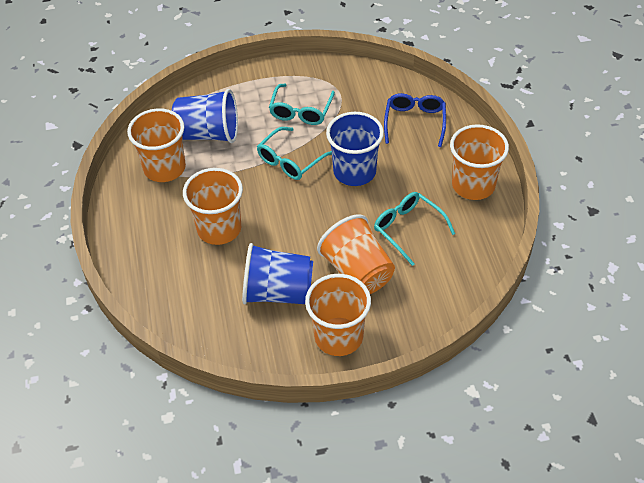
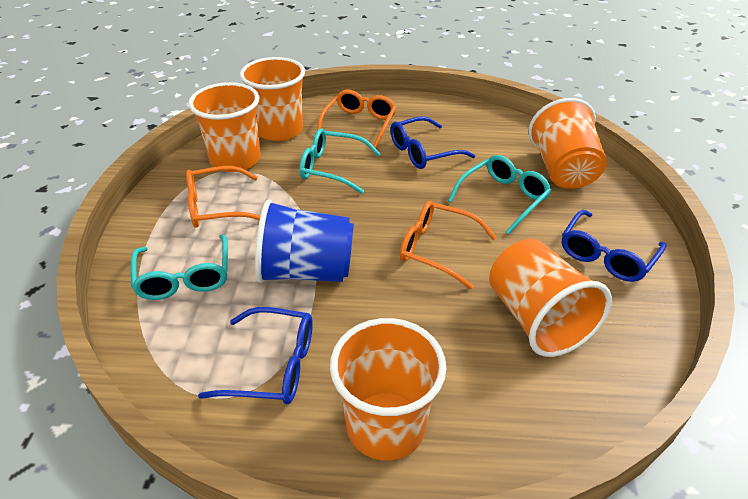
blue cup: 3 -> 1
blue glasses: 1 -> 3
orange glasses: 0 -> 3

